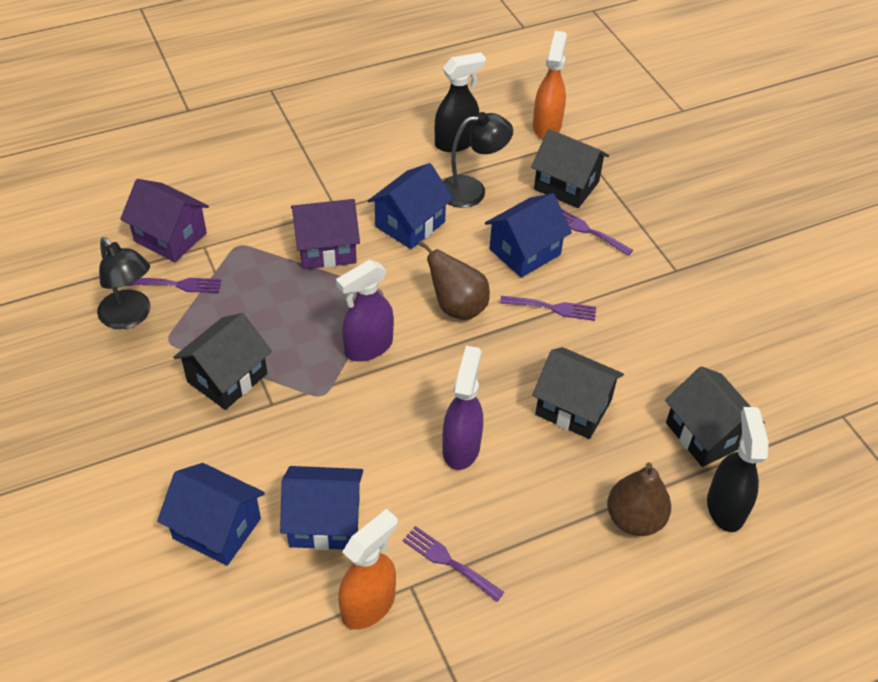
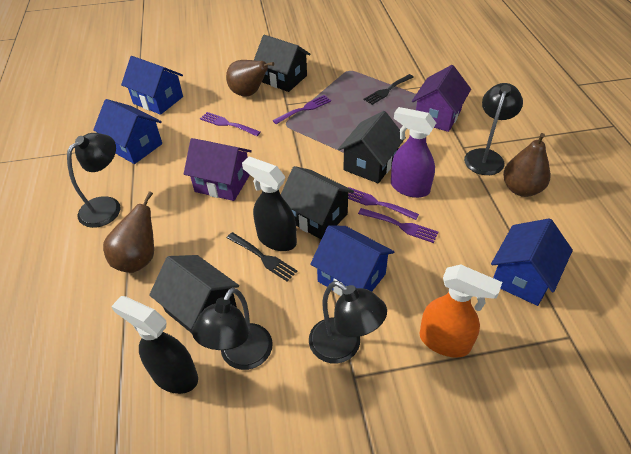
black fork: 0 -> 2
black lamp: 2 -> 4
brown pear: 2 -> 3
orange spray bottle: 2 -> 1
purple spray bottle: 2 -> 1

